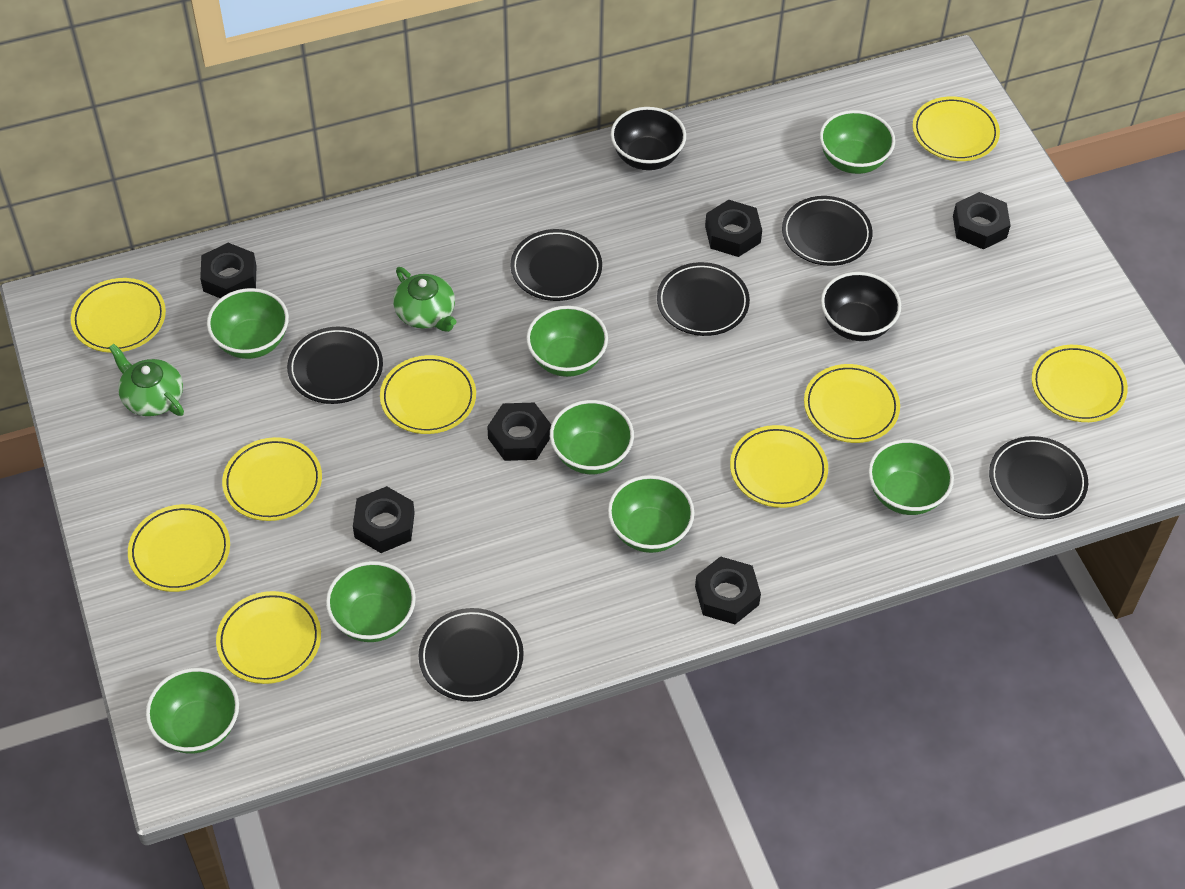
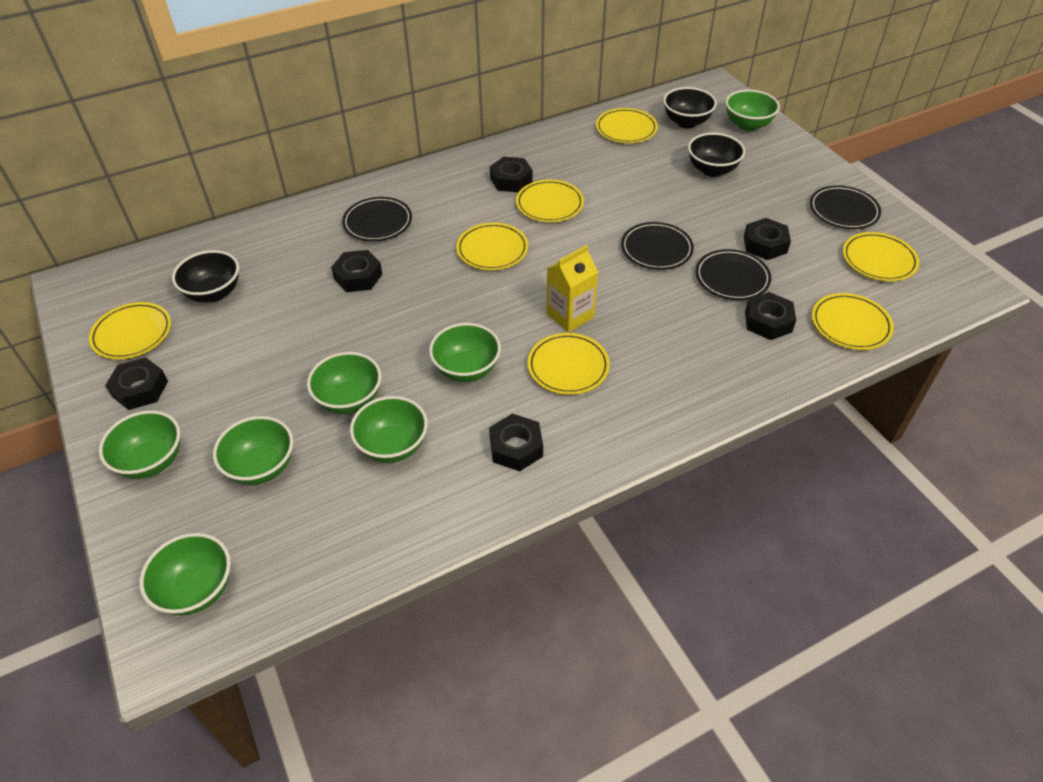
black bowl: 2 -> 3
black plate: 6 -> 4
green bowl: 8 -> 7
green teapot: 2 -> 0
yellow carton: 0 -> 1
yellow plate: 9 -> 7

